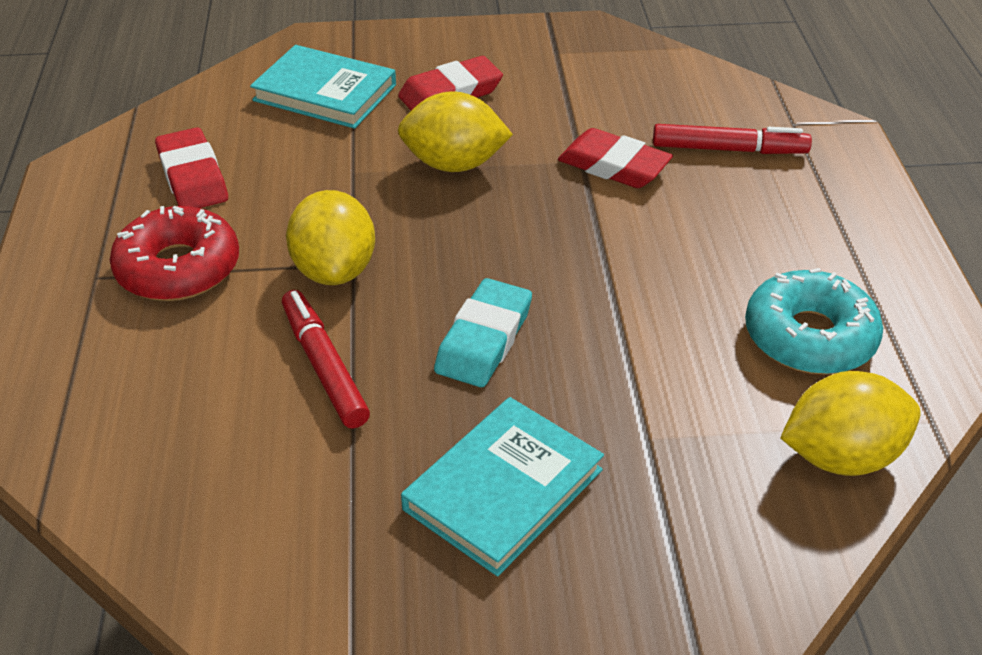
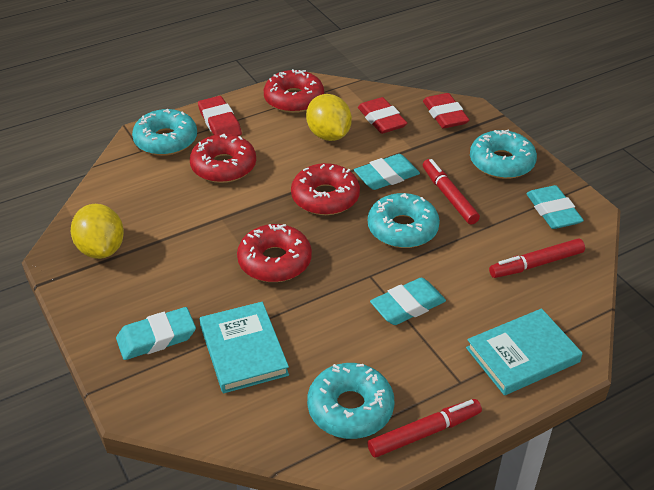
red donut: 1 -> 4
red marker: 2 -> 3
turquoise donut: 1 -> 4
turquoise eraser: 1 -> 4
yellow lemon: 3 -> 2

